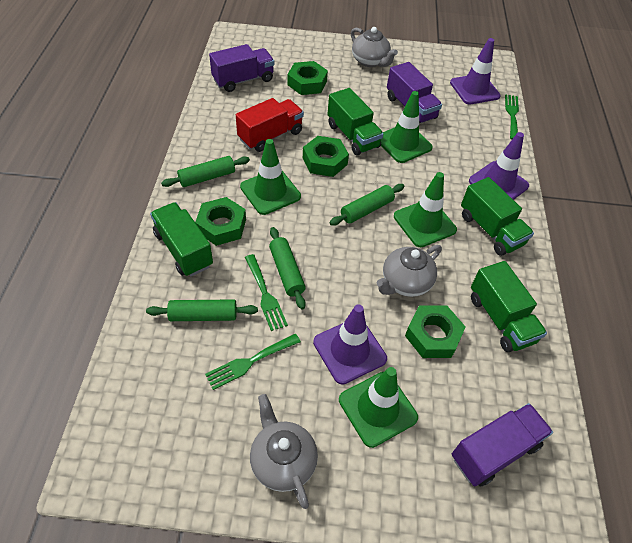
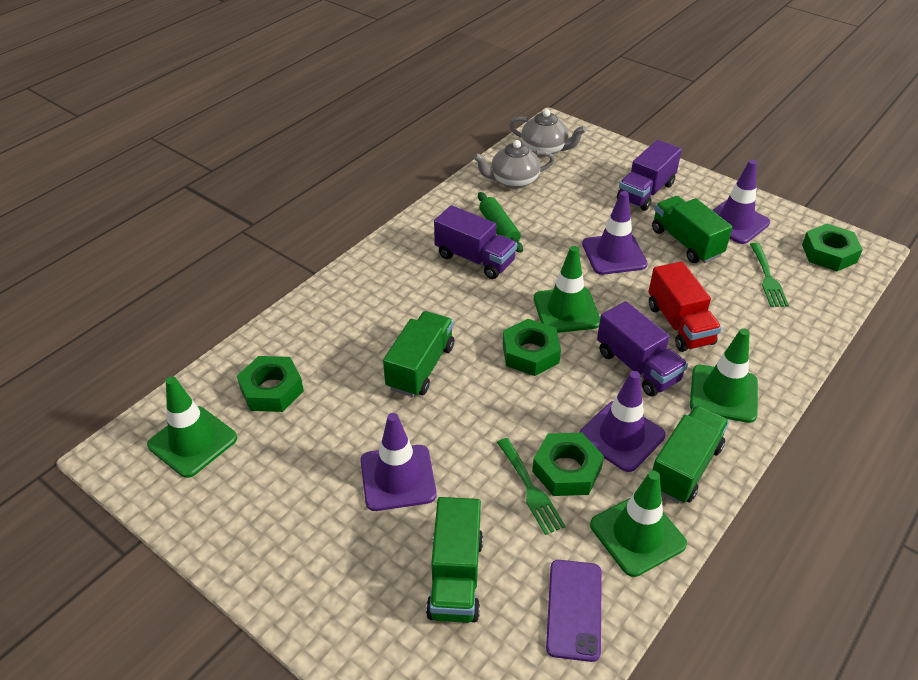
green fork: 3 -> 2
green rolling pin: 4 -> 1
grey teapot: 3 -> 2
purple phone: 0 -> 1
purple traffic cone: 3 -> 4

